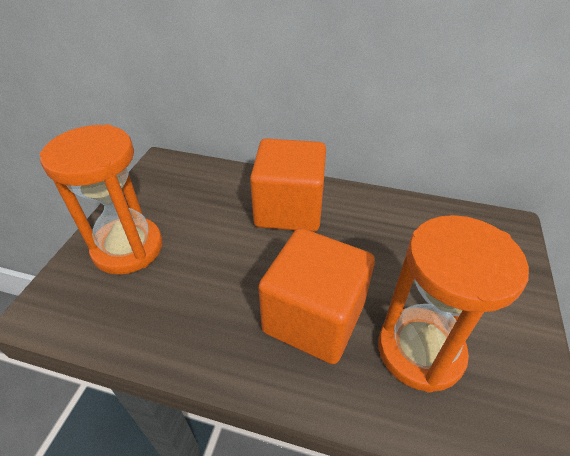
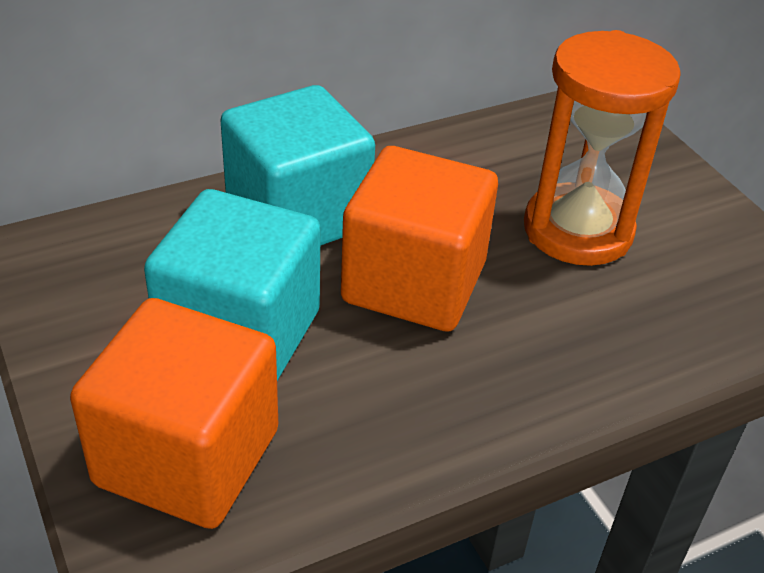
orange hourglass: 2 -> 1
turquoise cube: 0 -> 2

